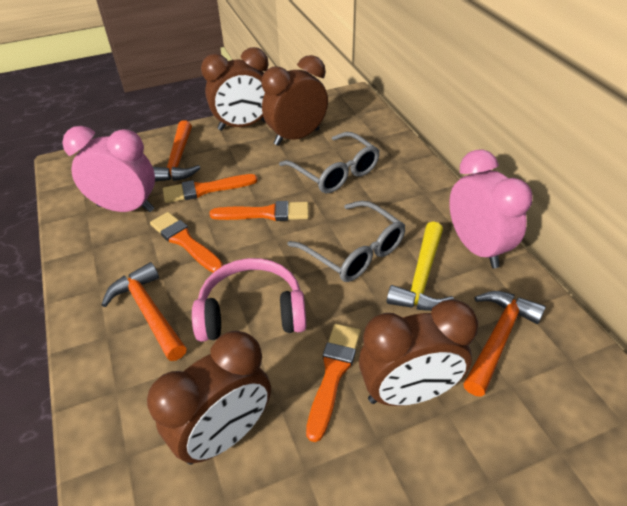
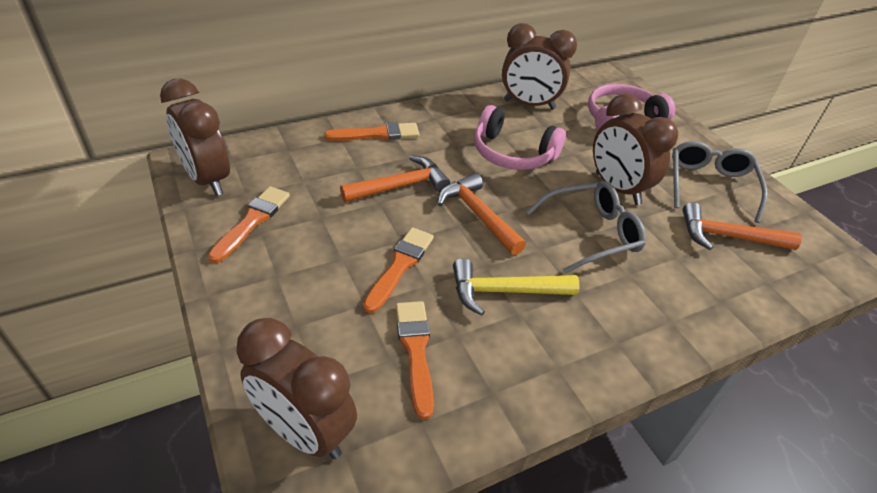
pink clock: 2 -> 0
pink headphones: 1 -> 2

